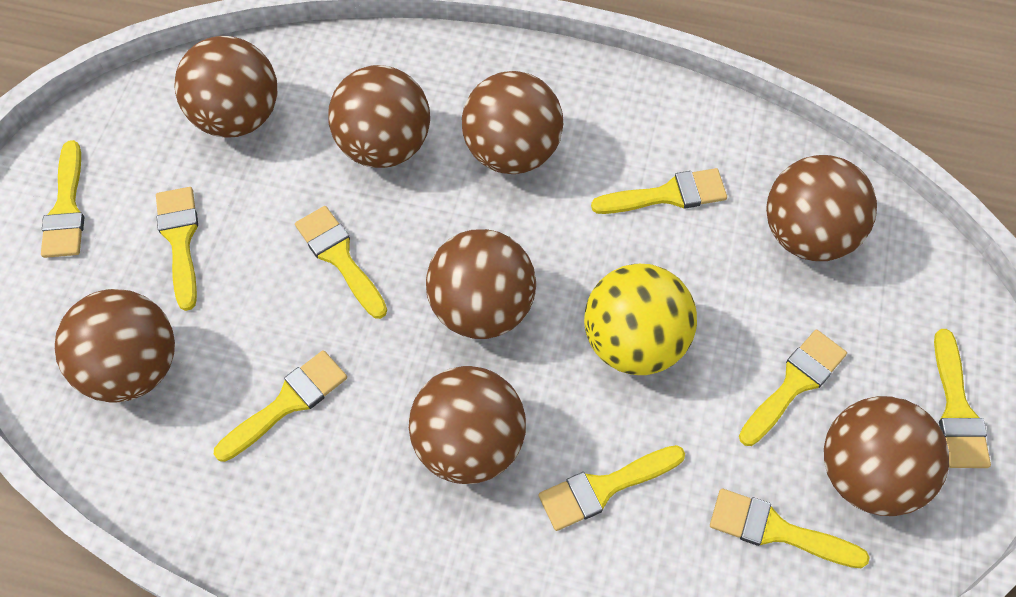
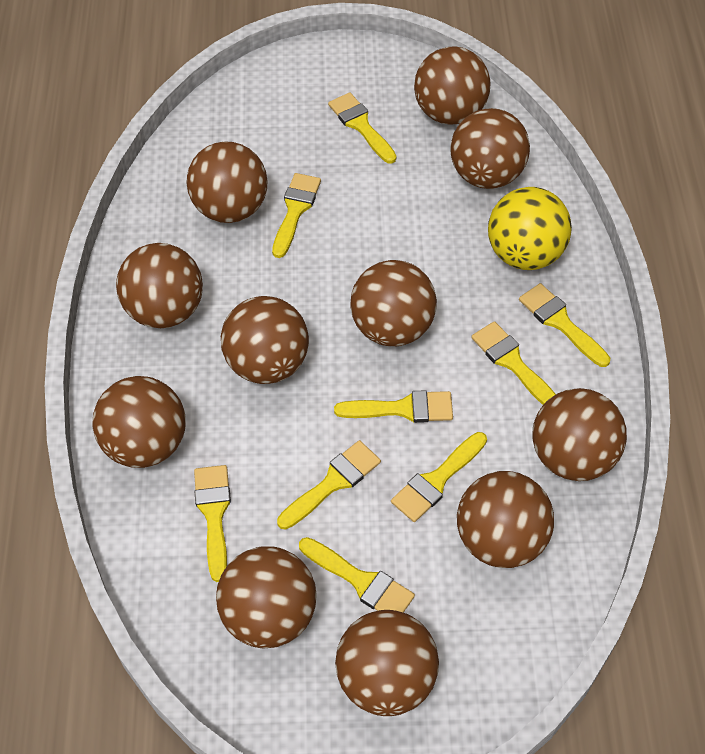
brown ball: 8 -> 11

